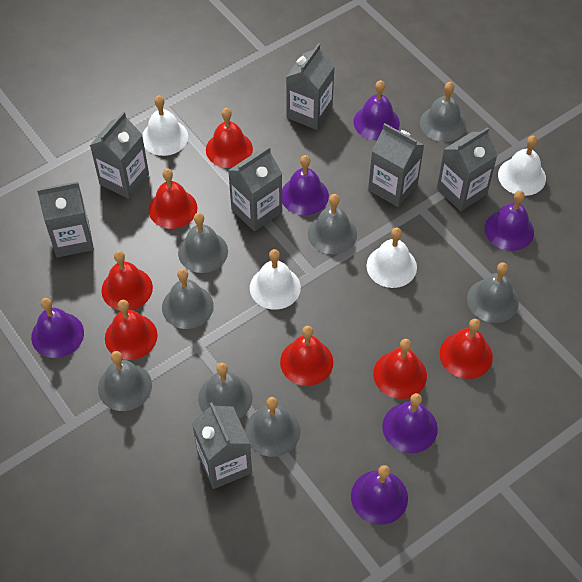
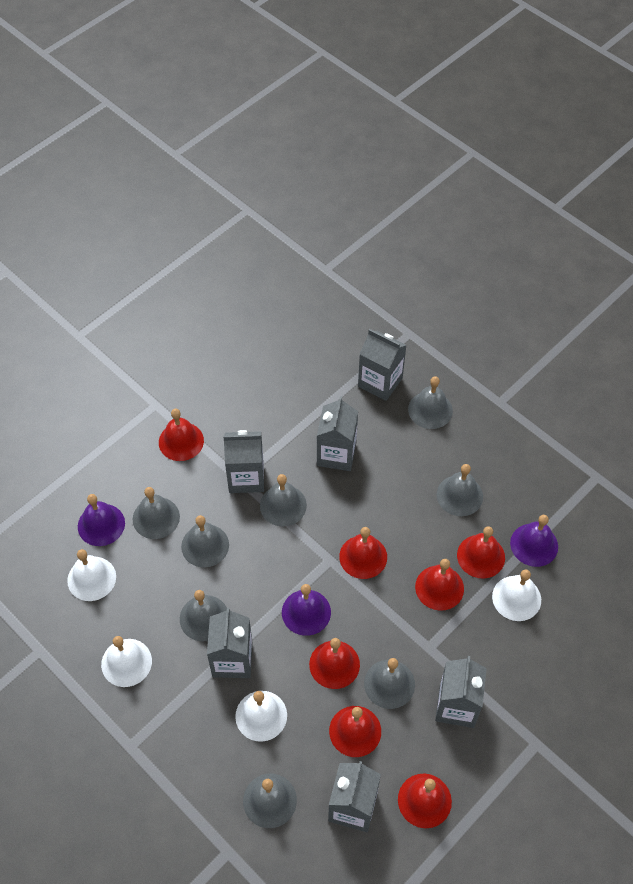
grey carton: 7 -> 6
purple bell: 6 -> 3

